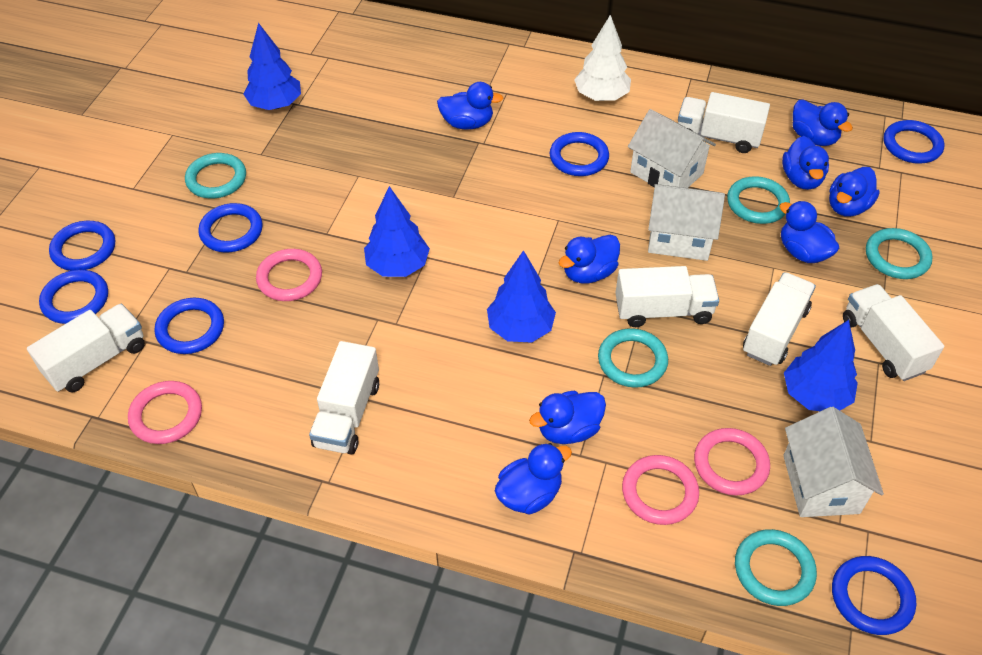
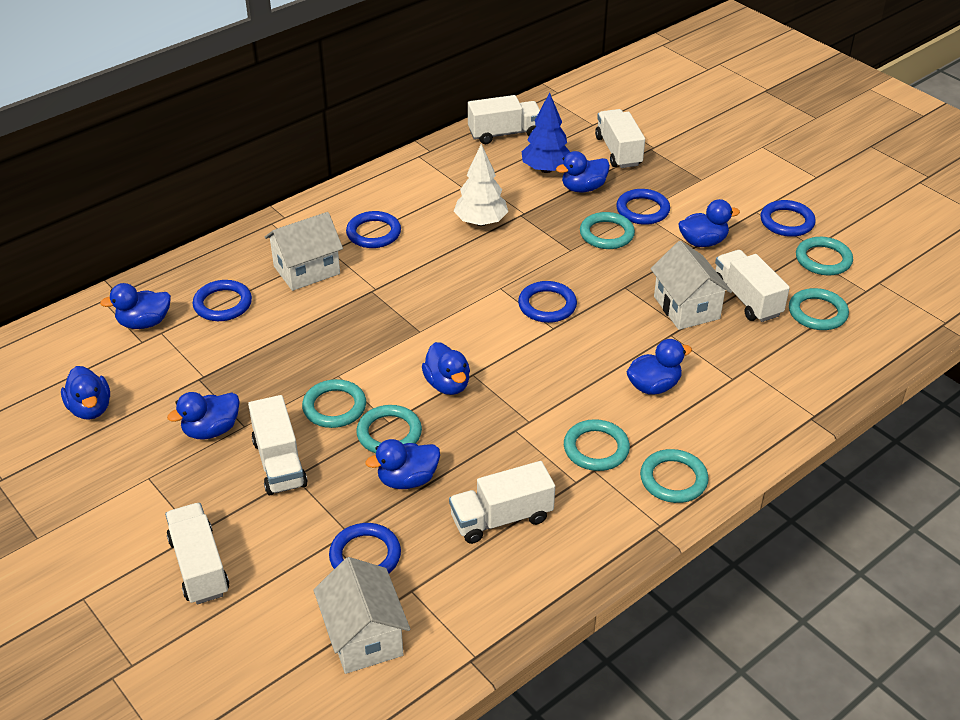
blue ring: 7 -> 6
blue tree: 4 -> 1
pink ring: 4 -> 0
turquoise ring: 5 -> 7

